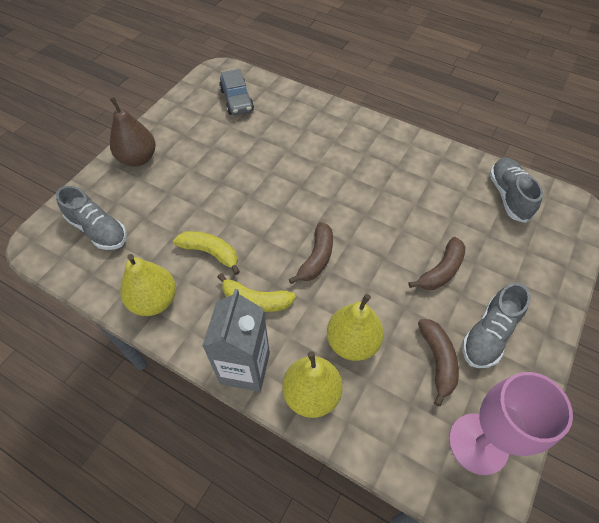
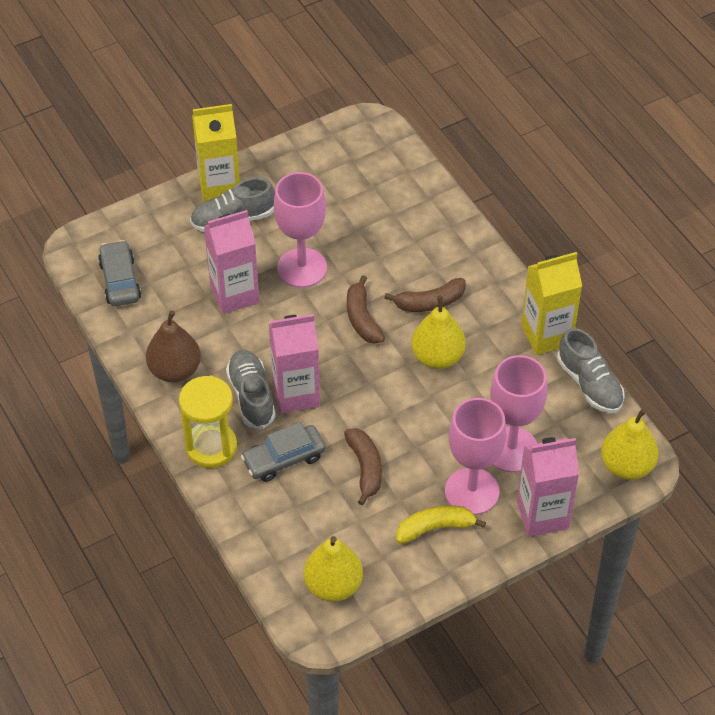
grey car: 1 -> 2
grey carton: 1 -> 0
pink carton: 0 -> 3
pink goblet: 1 -> 3
yellow banana: 2 -> 1
yellow carton: 0 -> 2
yellow hourglass: 0 -> 1

